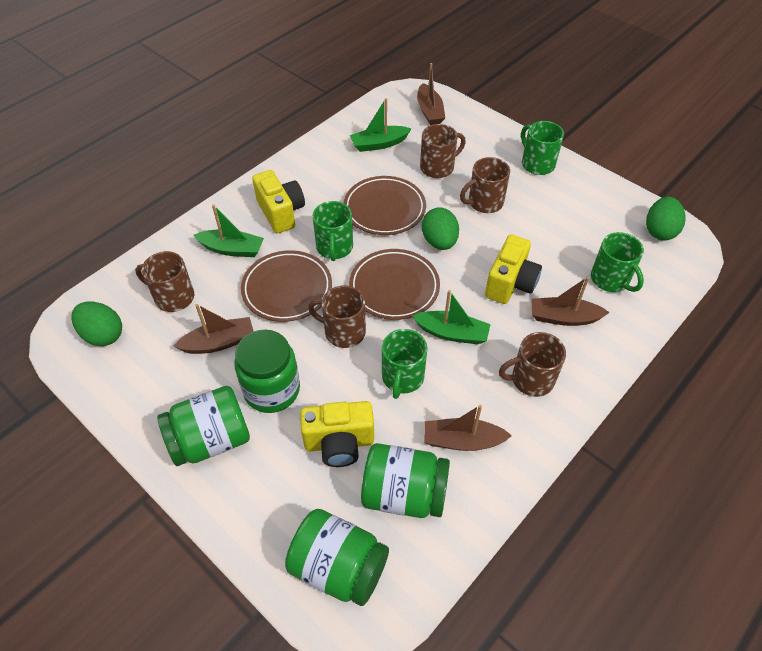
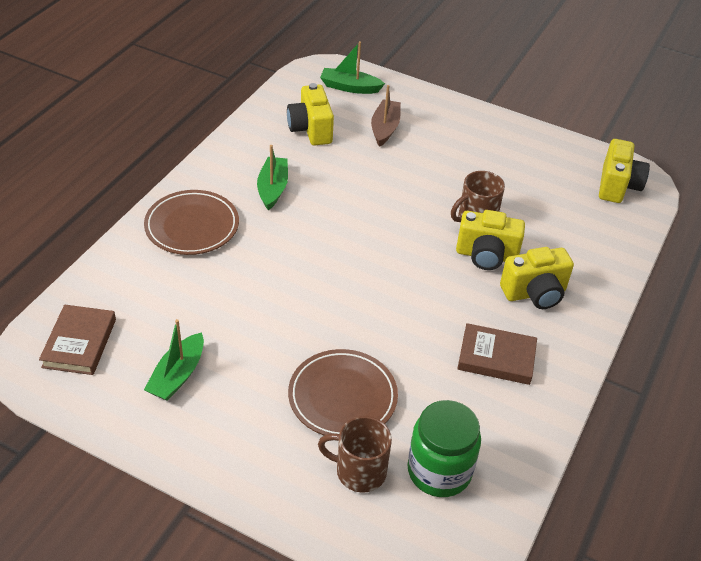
brown boat: 4 -> 1
brown book: 0 -> 2
brown mug: 5 -> 2
brown plate: 3 -> 2
green egg: 3 -> 0
green jar: 4 -> 1
green mug: 4 -> 0
yellow camera: 3 -> 4

